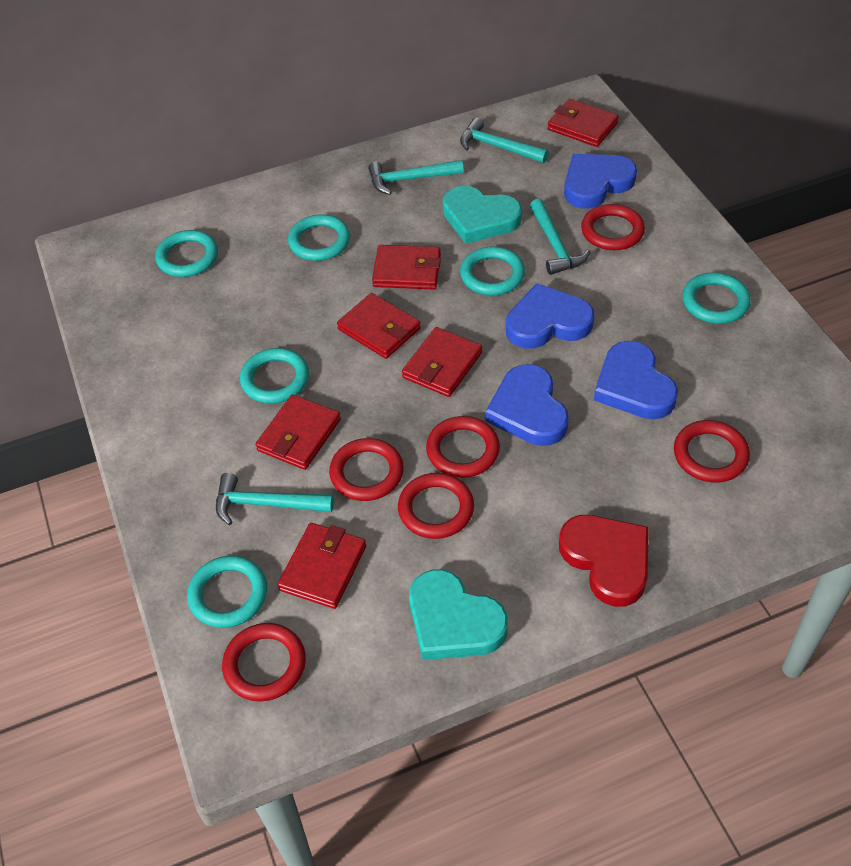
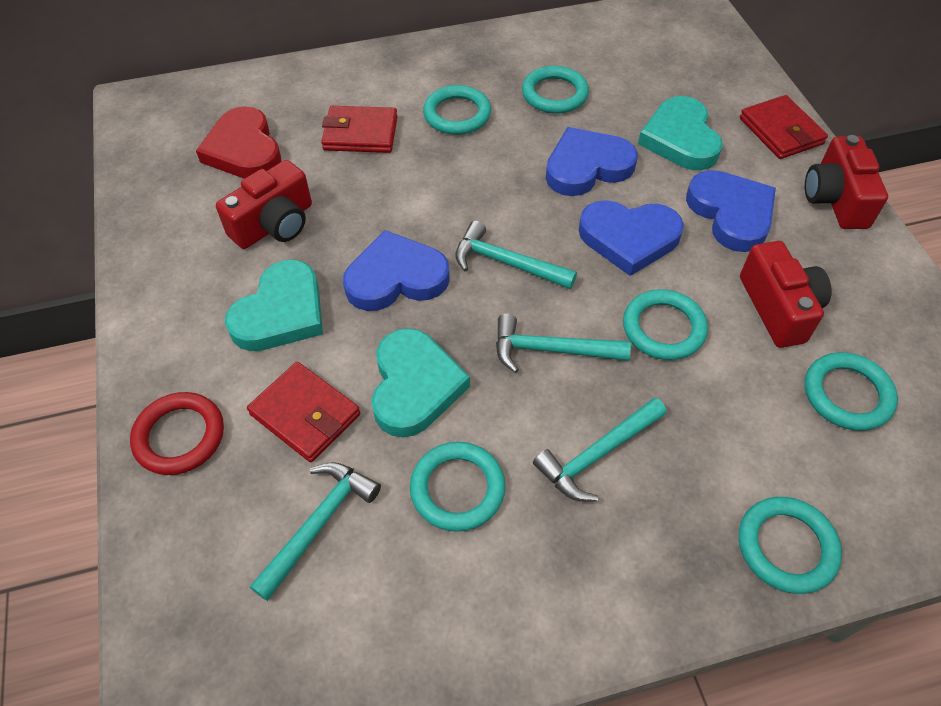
red camera: 0 -> 3
red ring: 6 -> 1
red wallet: 6 -> 3
turquoise heart: 2 -> 3

